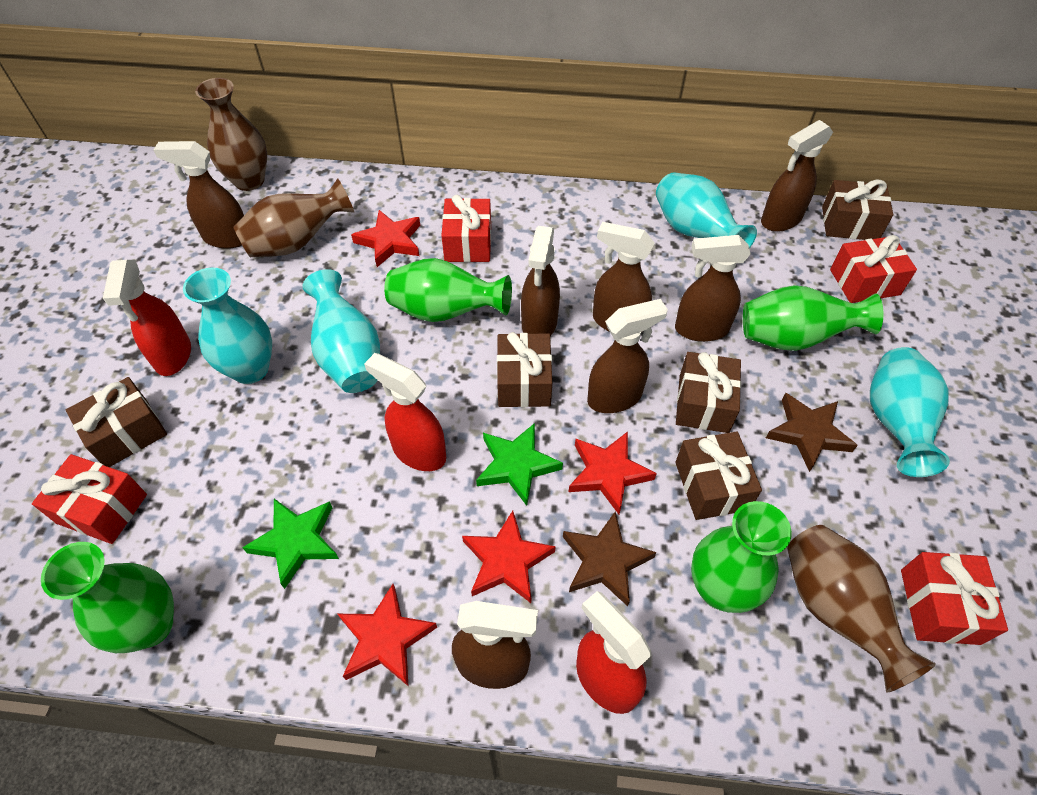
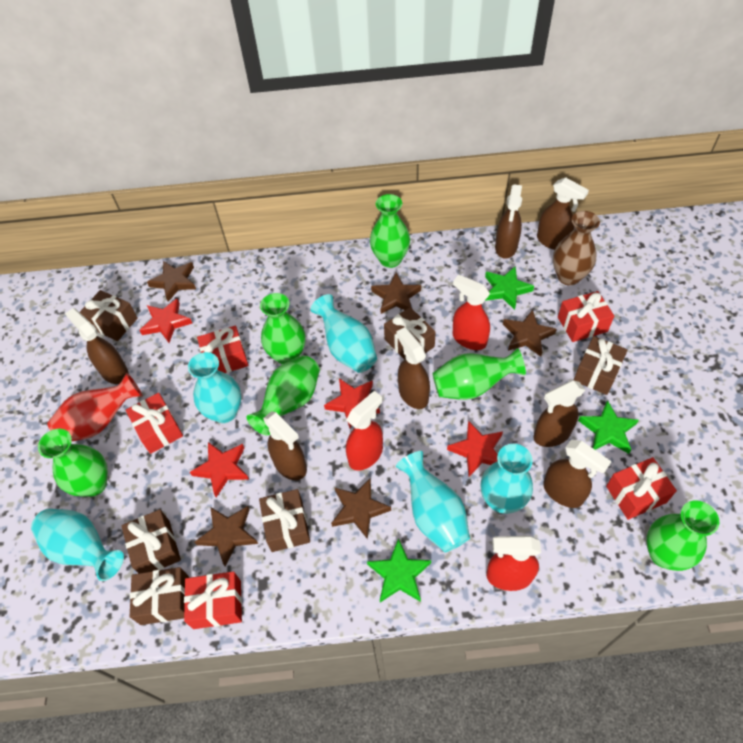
brown gift: 5 -> 6
brown star: 2 -> 5
brown vase: 3 -> 1
green star: 2 -> 3
green vase: 4 -> 6
red gift: 4 -> 5
red vase: 0 -> 1
turquoise vase: 4 -> 5

